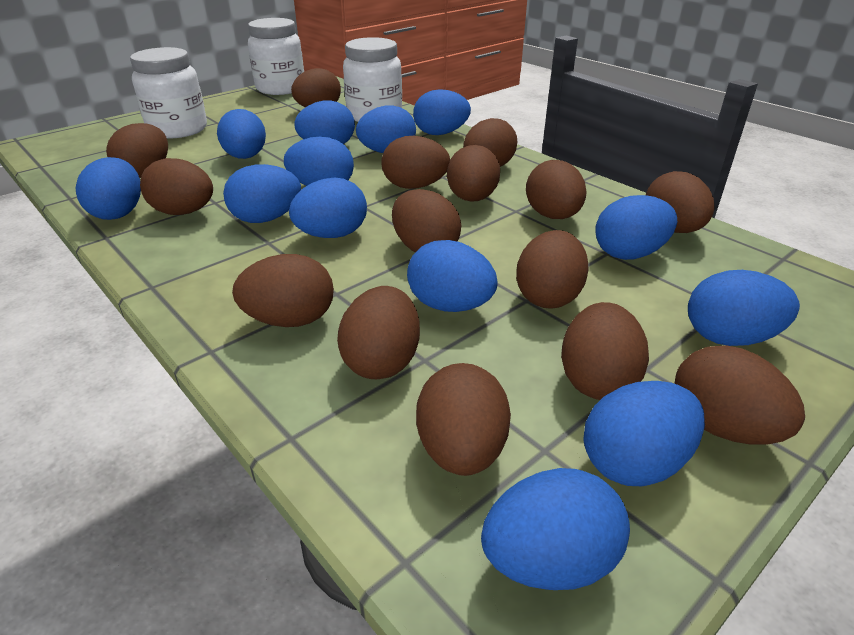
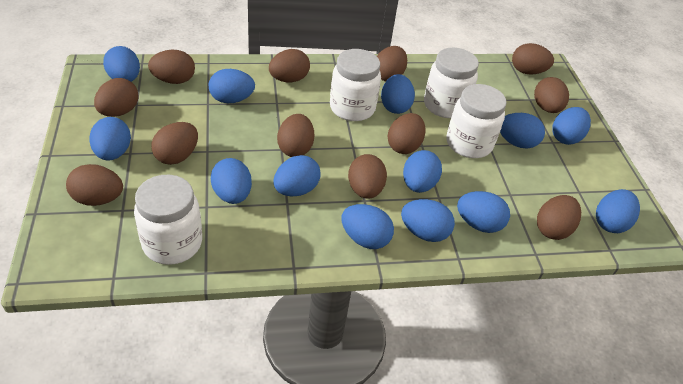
brown egg: 15 -> 12
white jar: 3 -> 4

